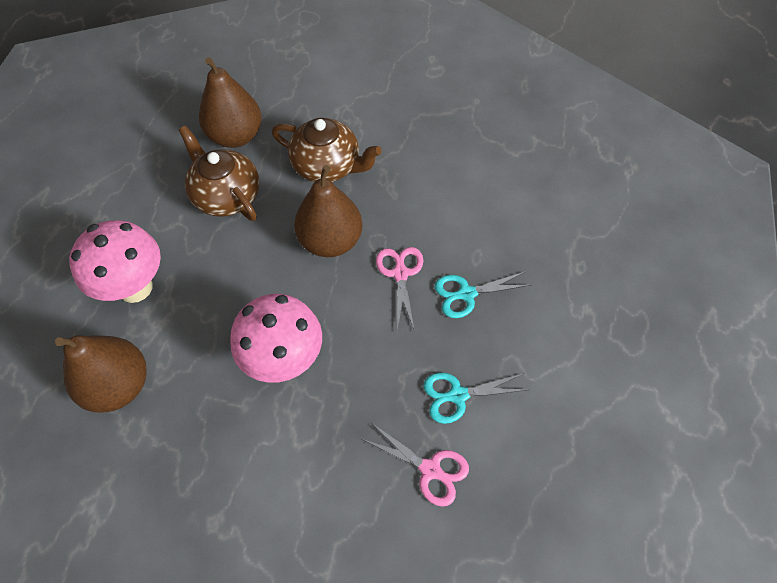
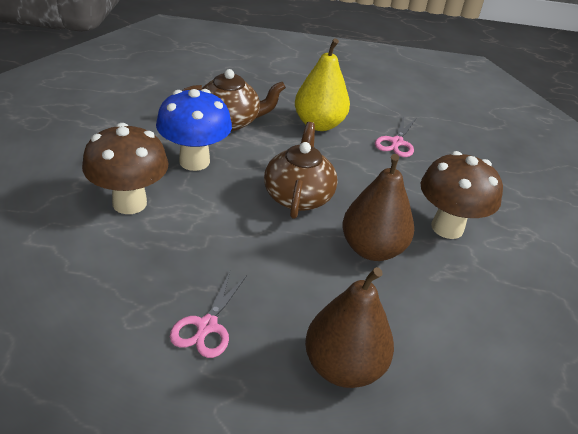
blue mushroom: 0 -> 1
brown mushroom: 0 -> 2
brown pear: 3 -> 2
pink mushroom: 2 -> 0
turquoise scissors: 2 -> 0
yellow pear: 0 -> 1

